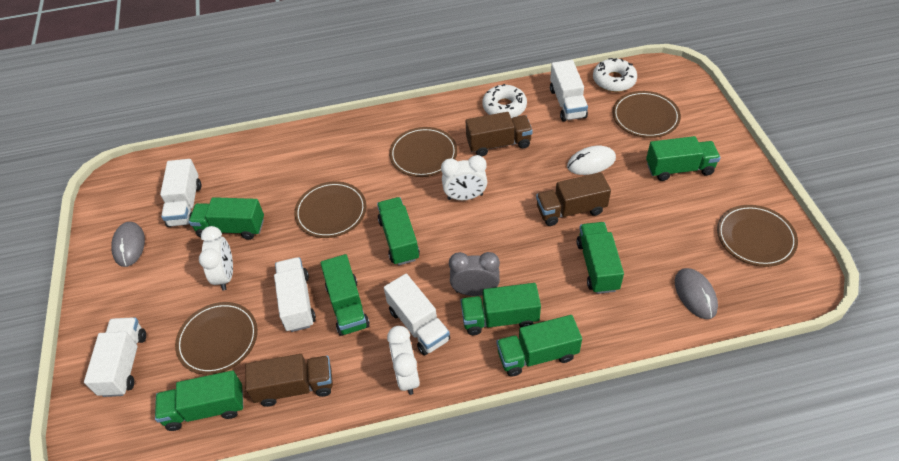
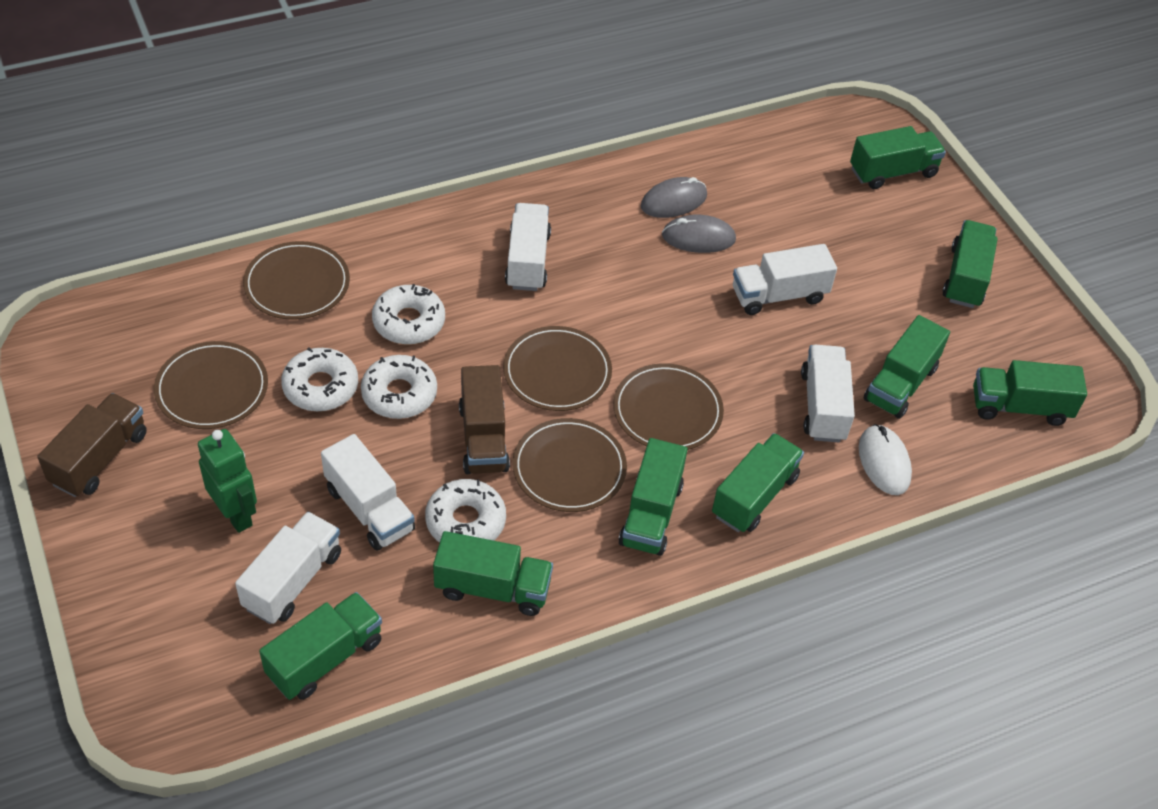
brown truck: 3 -> 2
green robot: 0 -> 1
grey clock: 1 -> 0
white clock: 3 -> 0
white donut: 2 -> 4

